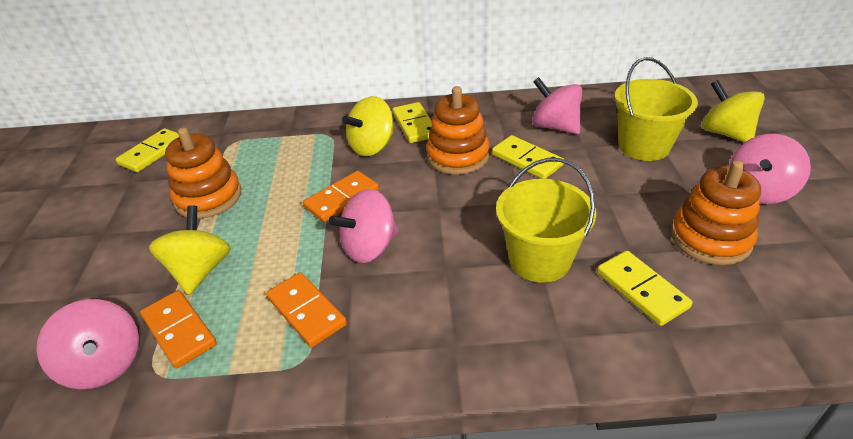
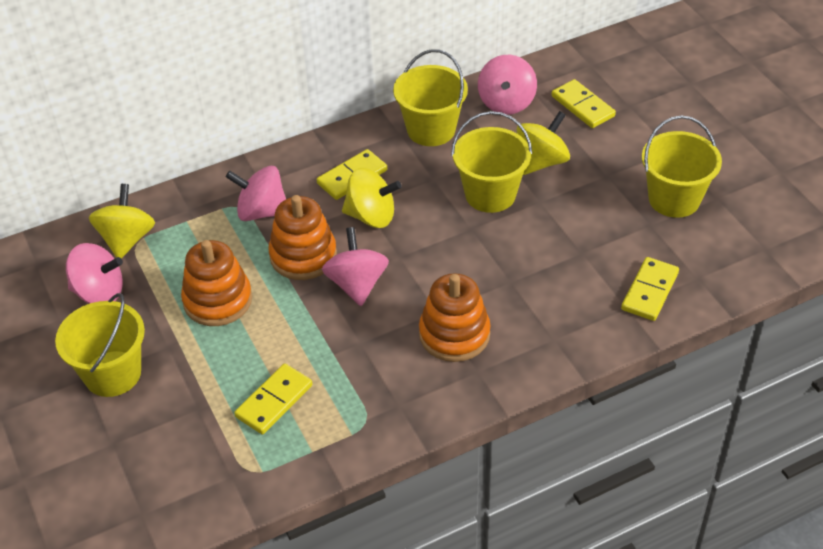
orange domino: 3 -> 0
yellow bucket: 2 -> 4

